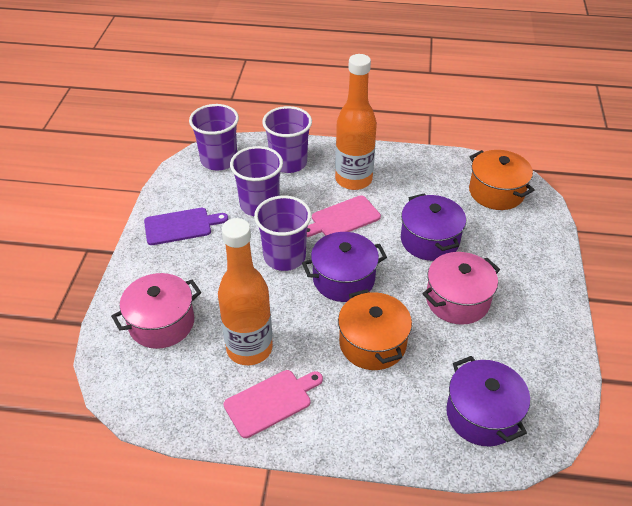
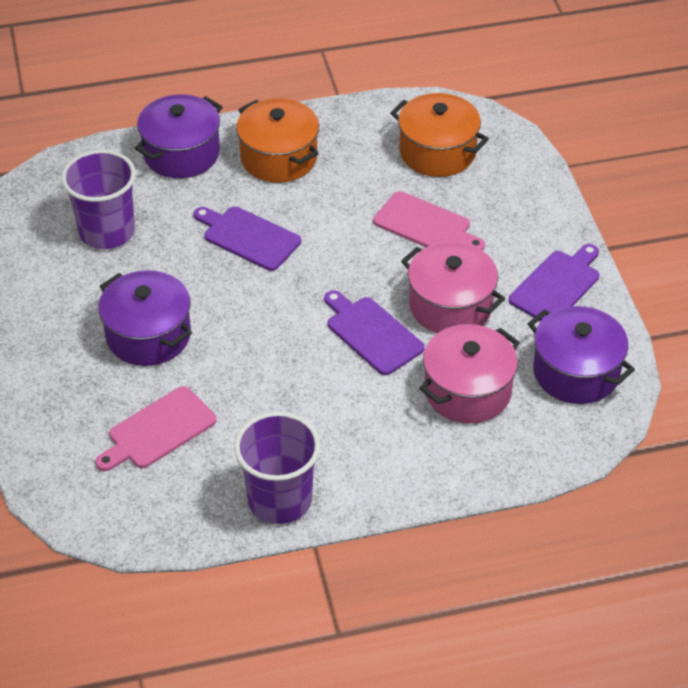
orange bottle: 2 -> 0
purple cup: 4 -> 2
purple cutting board: 1 -> 3

